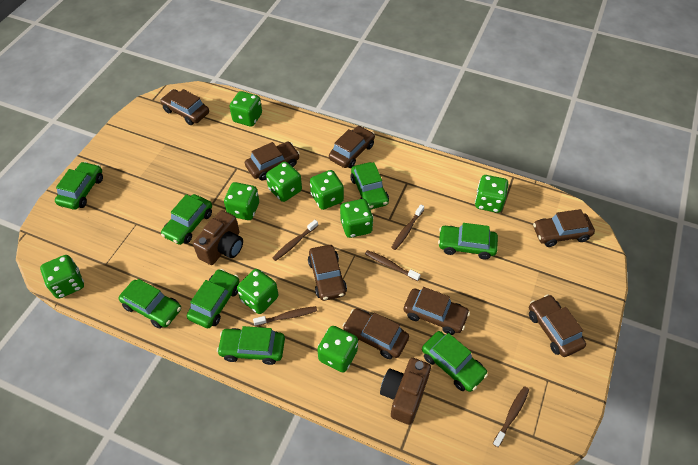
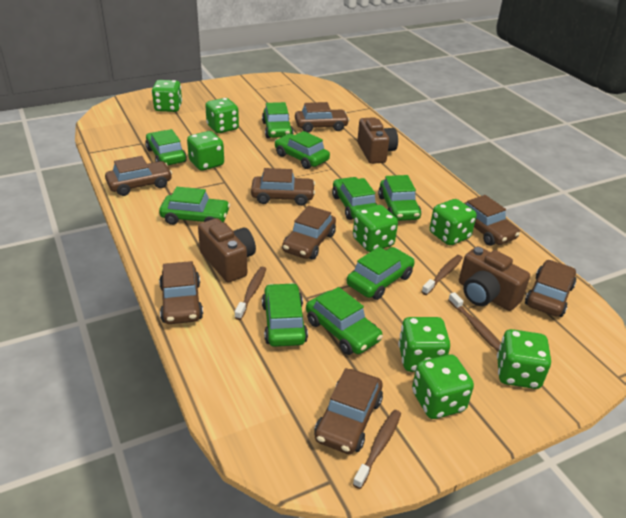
brown camera: 2 -> 3
brown toothbrush: 5 -> 4
green car: 8 -> 9
green dice: 9 -> 8

